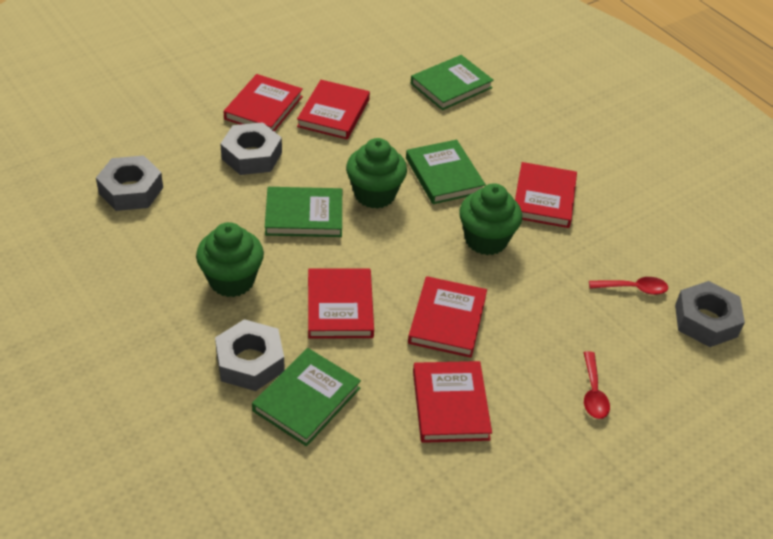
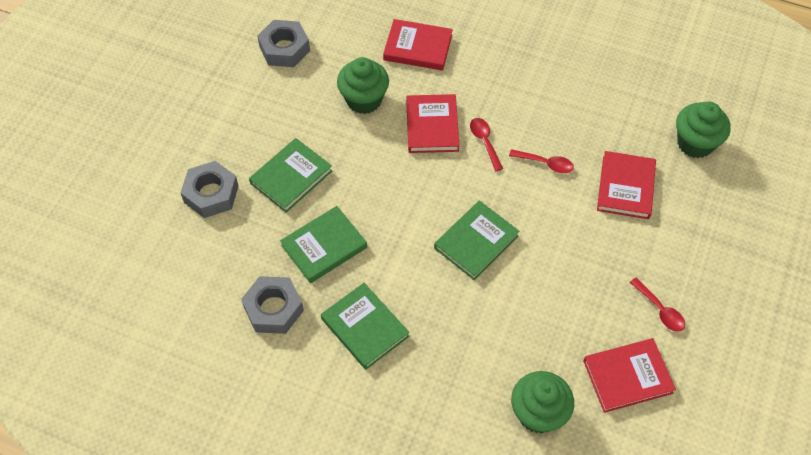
grey nut: 4 -> 3
red book: 6 -> 4
red spoon: 2 -> 3

